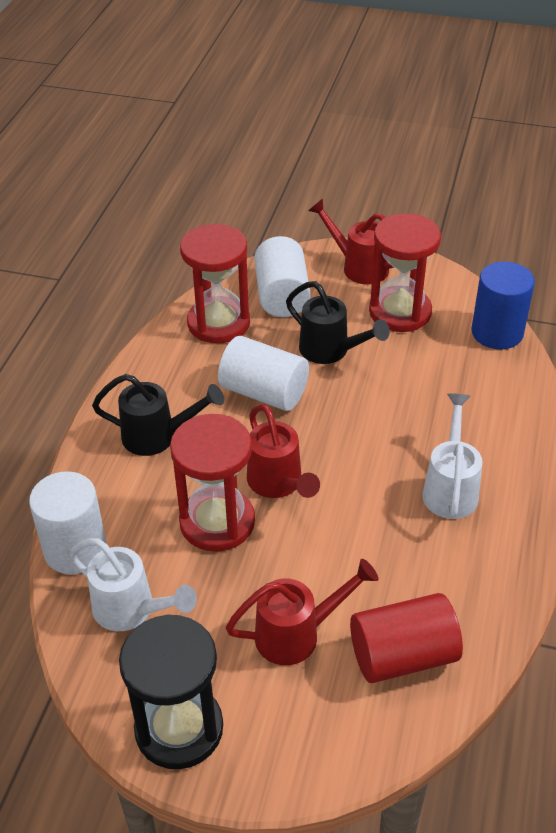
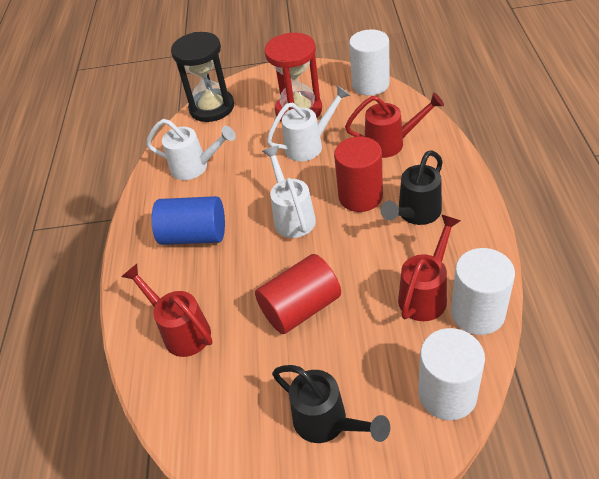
red cylinder: 1 -> 2
red hourglass: 3 -> 1
white watering can: 2 -> 3

